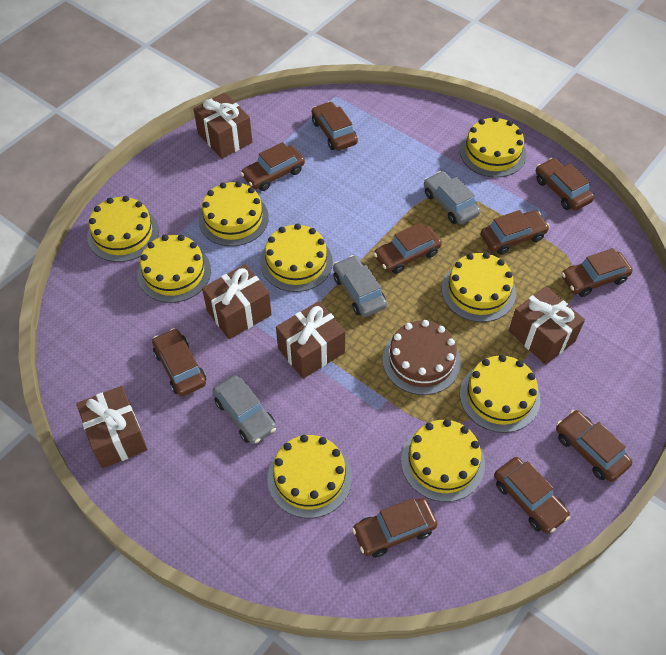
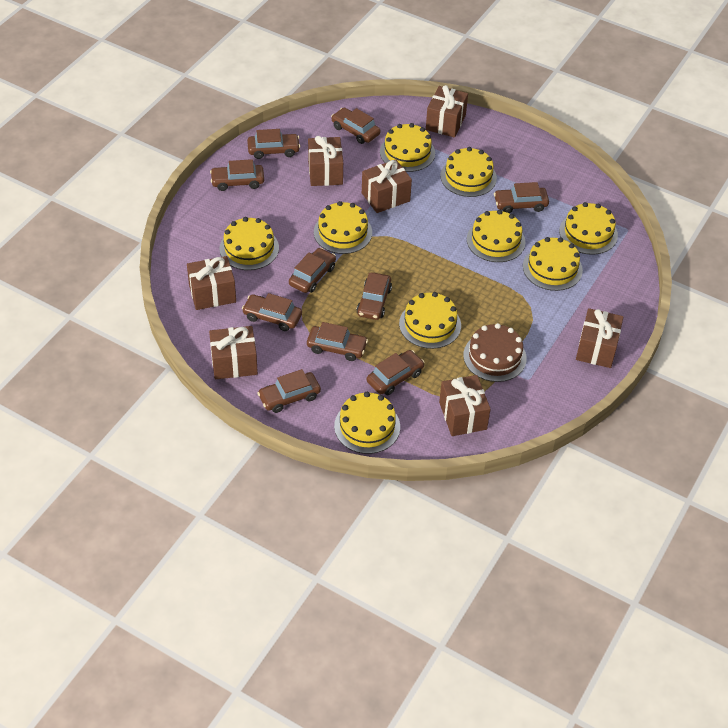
brown gift: 5 -> 7
grey car: 3 -> 0

